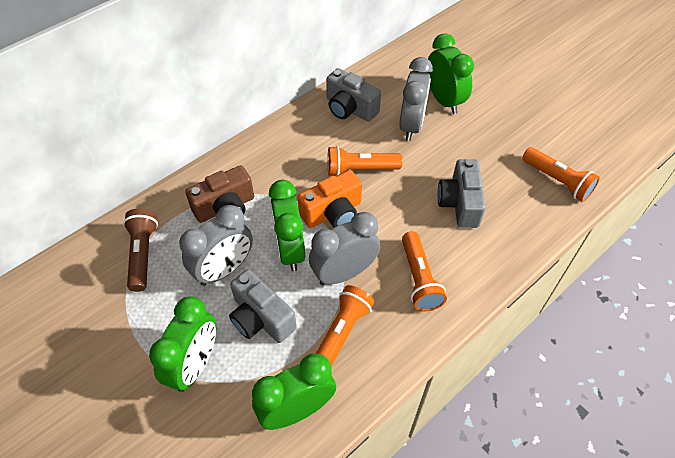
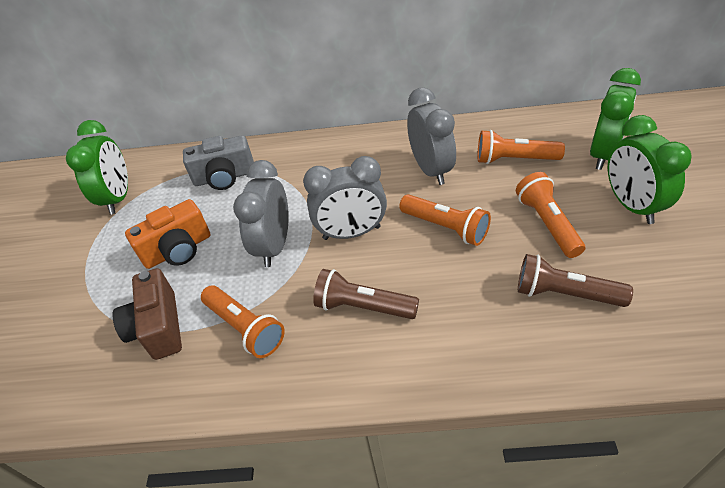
brown flashlight: 1 -> 2
green clock: 4 -> 3
grey camera: 3 -> 1

